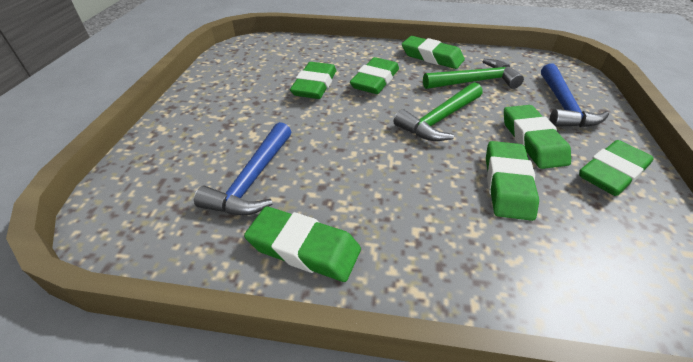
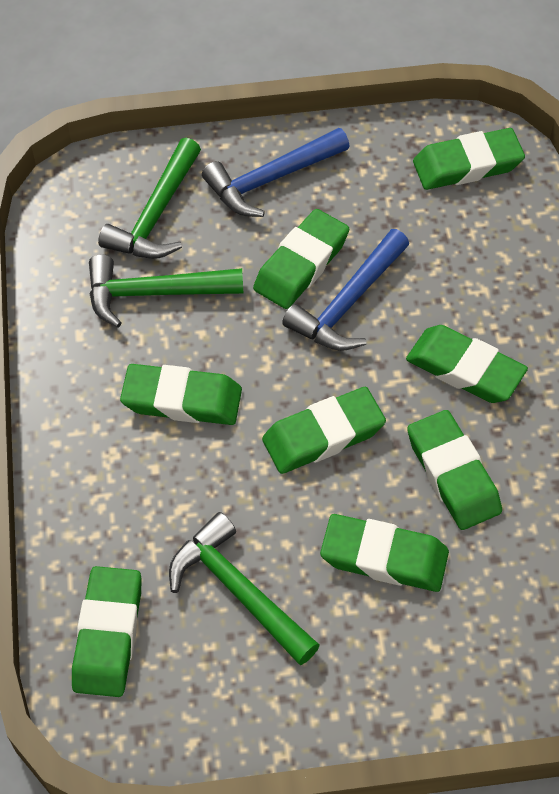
green eraser: 7 -> 8
green hammer: 2 -> 3

